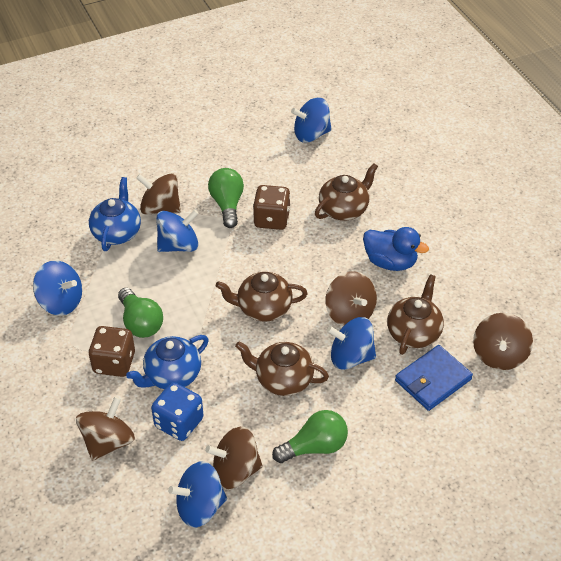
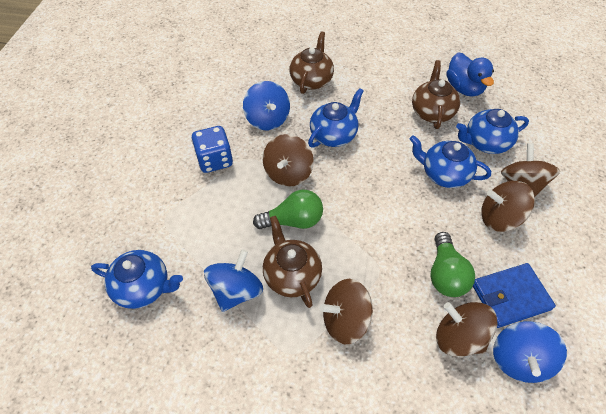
blue spinning top: 5 -> 3
blue teapot: 2 -> 4
brown dice: 2 -> 0
brown teapot: 4 -> 3
green light bulb: 3 -> 2

